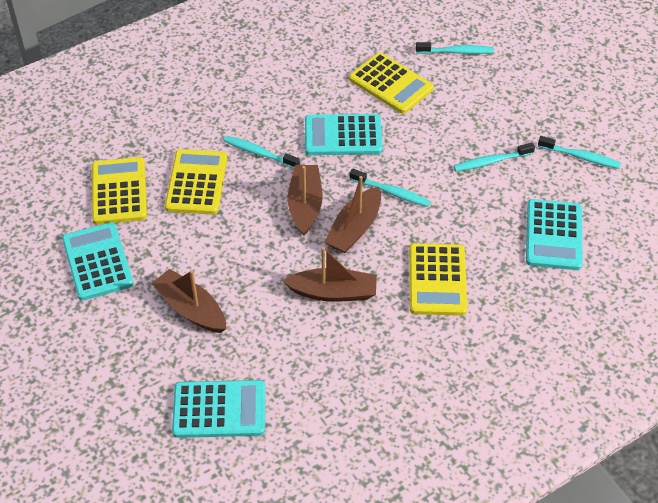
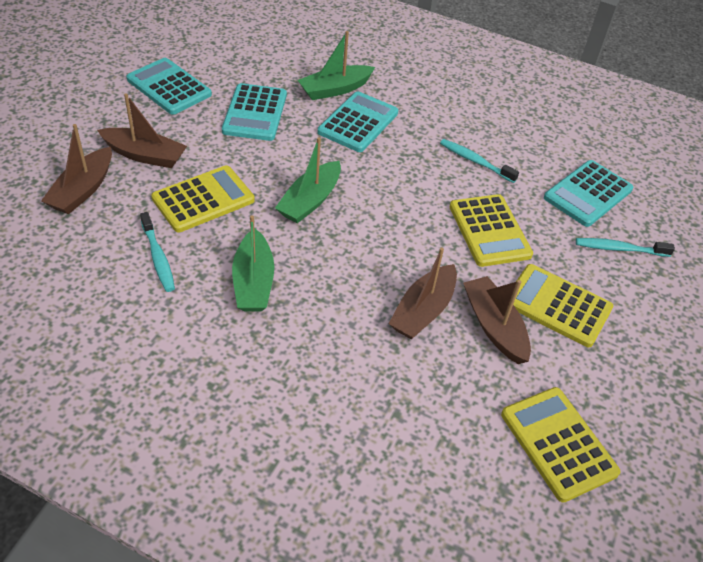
green boat: 0 -> 3
turquoise toothbrush: 5 -> 3

